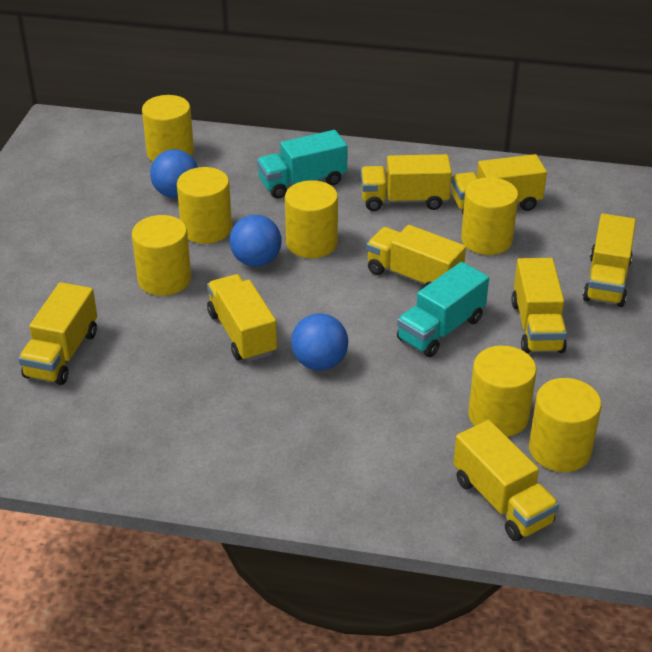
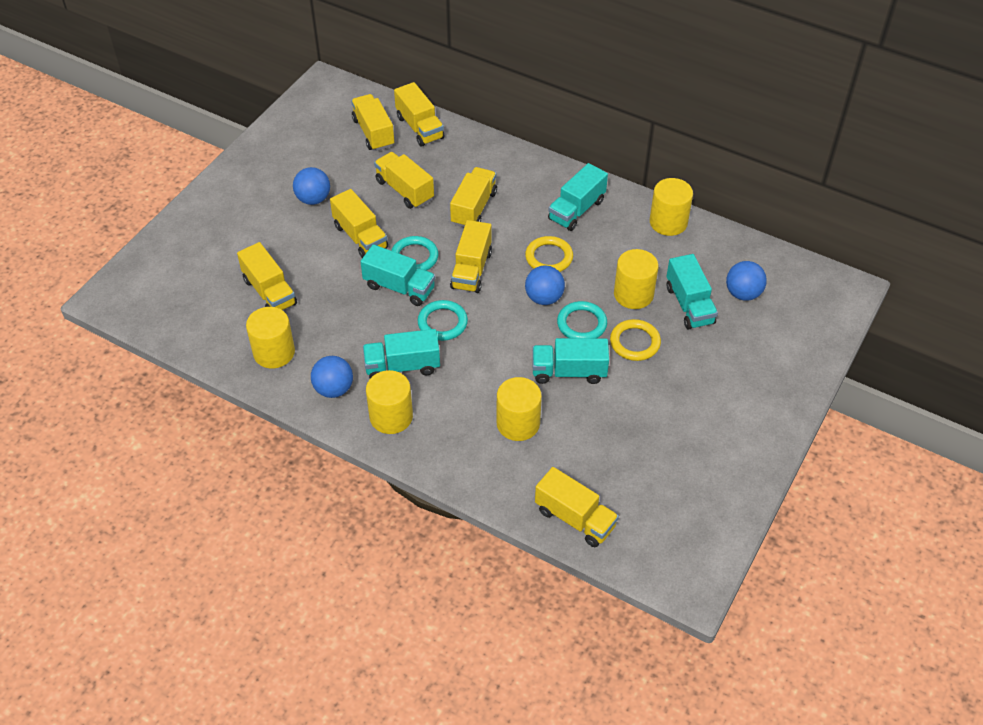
blue ball: 3 -> 4
turquoise ring: 0 -> 3
turquoise truck: 2 -> 5
yellow cylinder: 7 -> 5
yellow ring: 0 -> 2

